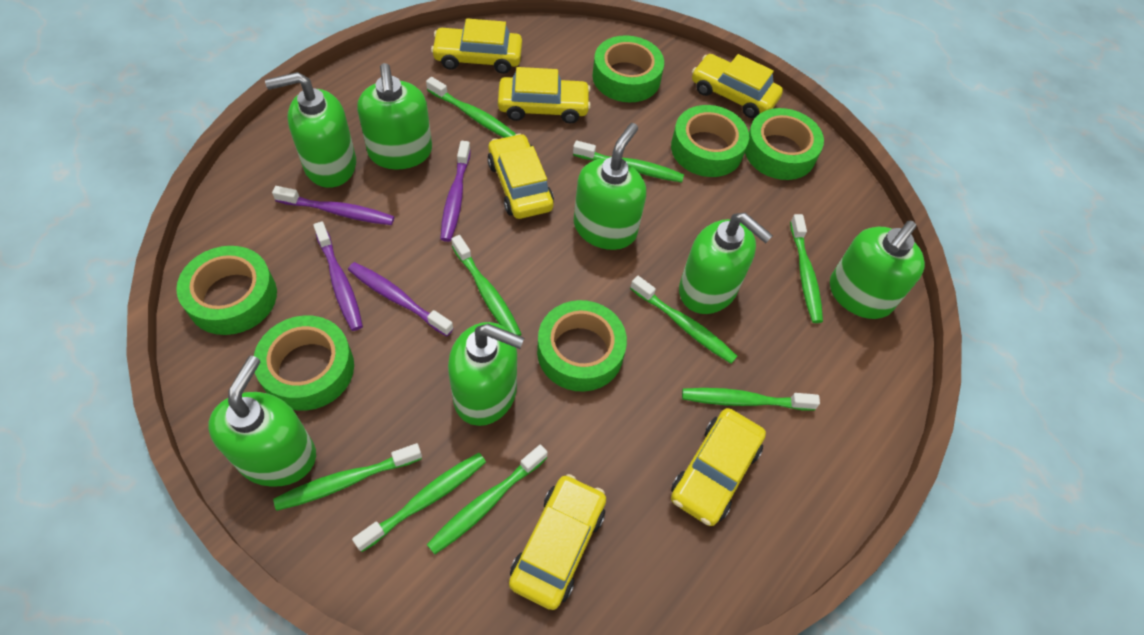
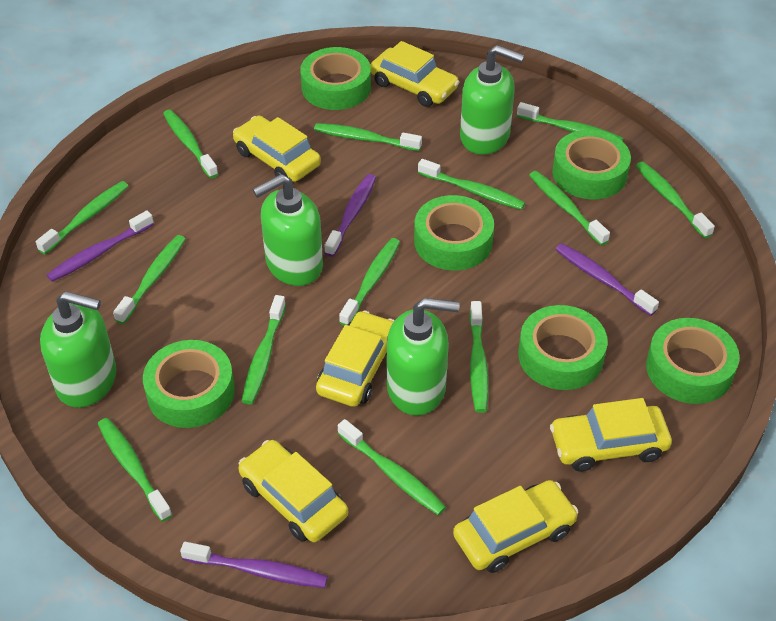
green soap dispenser: 7 -> 4
green toothbrush: 9 -> 13

